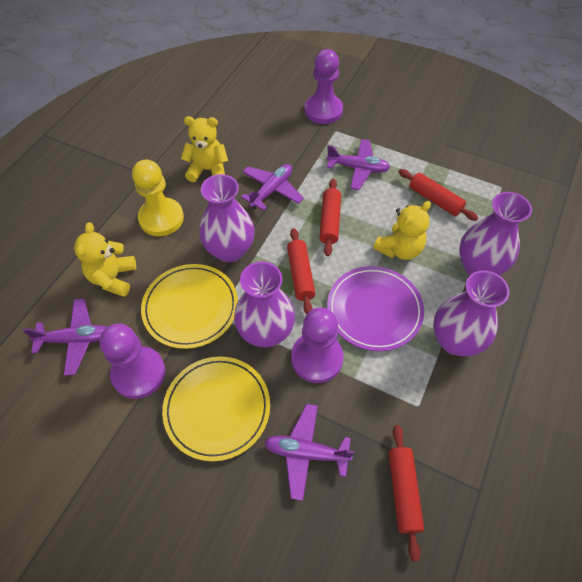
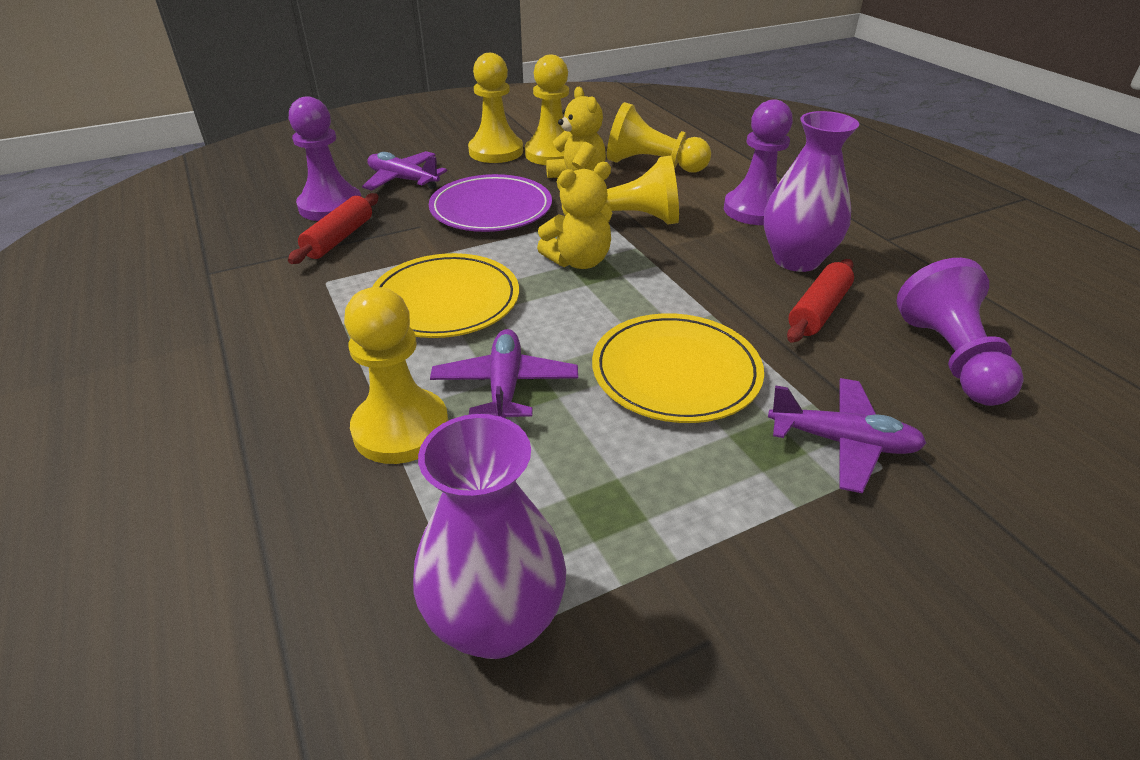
purple plane: 4 -> 3
purple vase: 4 -> 2
red rolling pin: 4 -> 2
yellow pawn: 1 -> 5
yellow teddy bear: 3 -> 2

